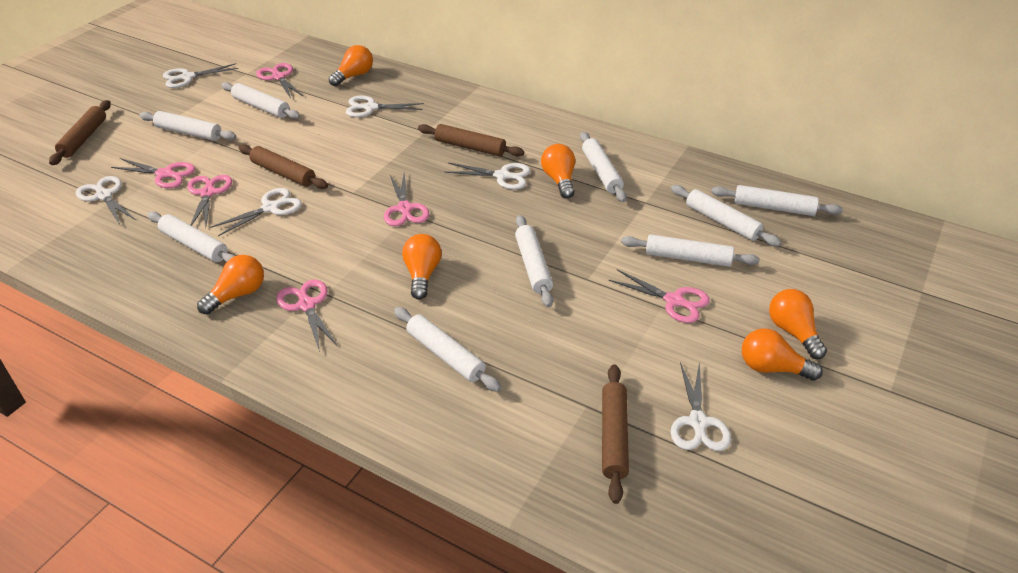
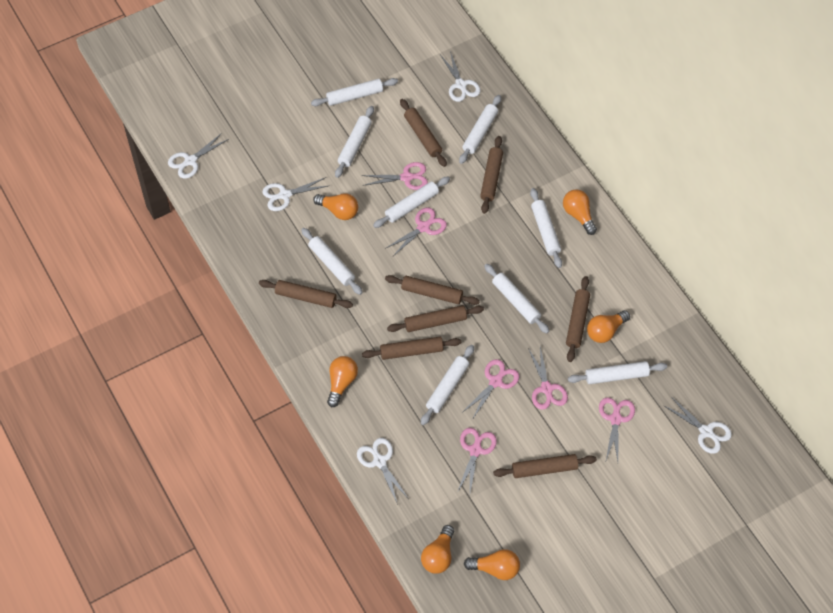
brown rolling pin: 4 -> 8
white scissors: 6 -> 5

